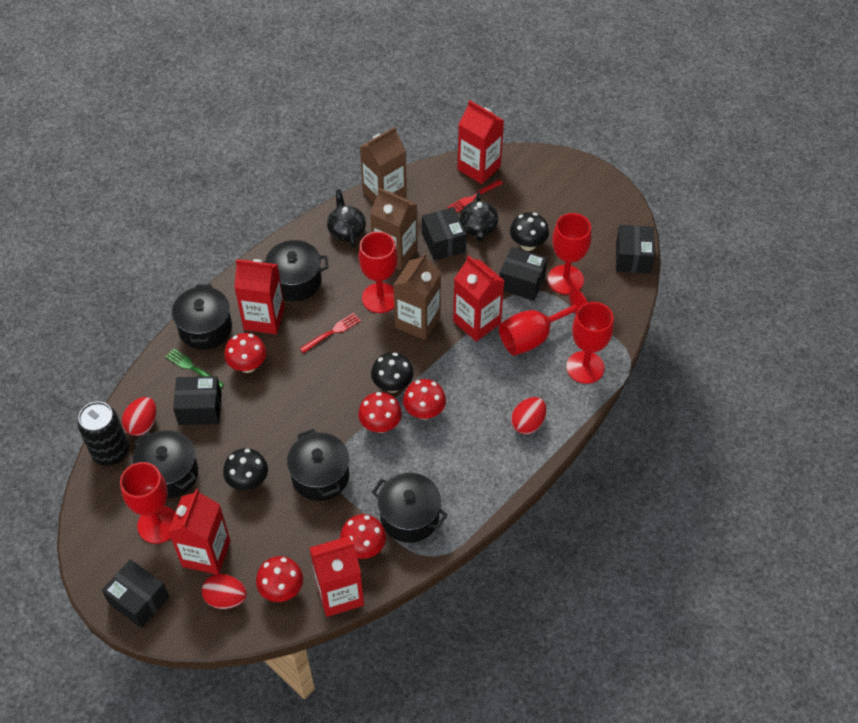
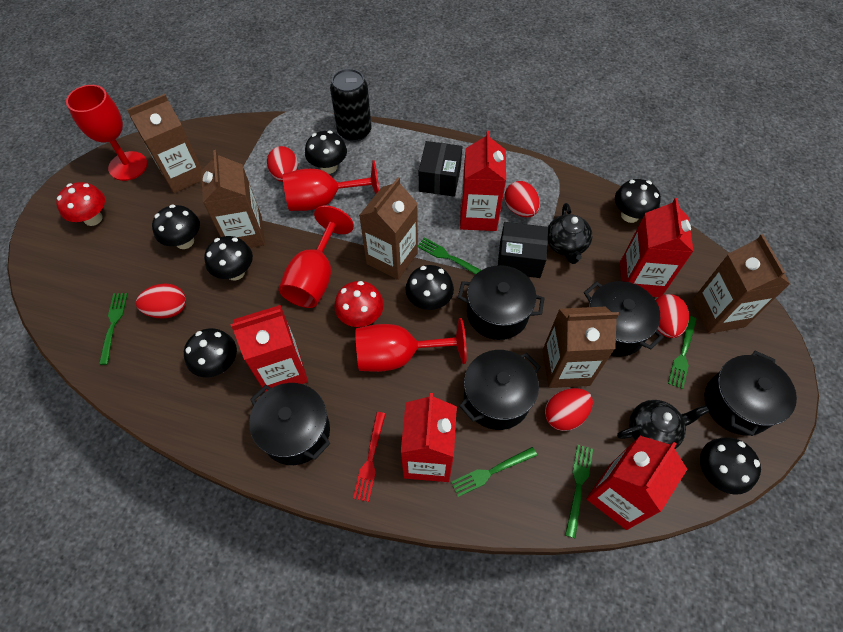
black box: 5 -> 2
black mushroom: 3 -> 7
brown carton: 3 -> 5
green fork: 1 -> 5
red egg: 3 -> 5
red fork: 2 -> 1
red goblet: 5 -> 4
red mushroom: 5 -> 2

